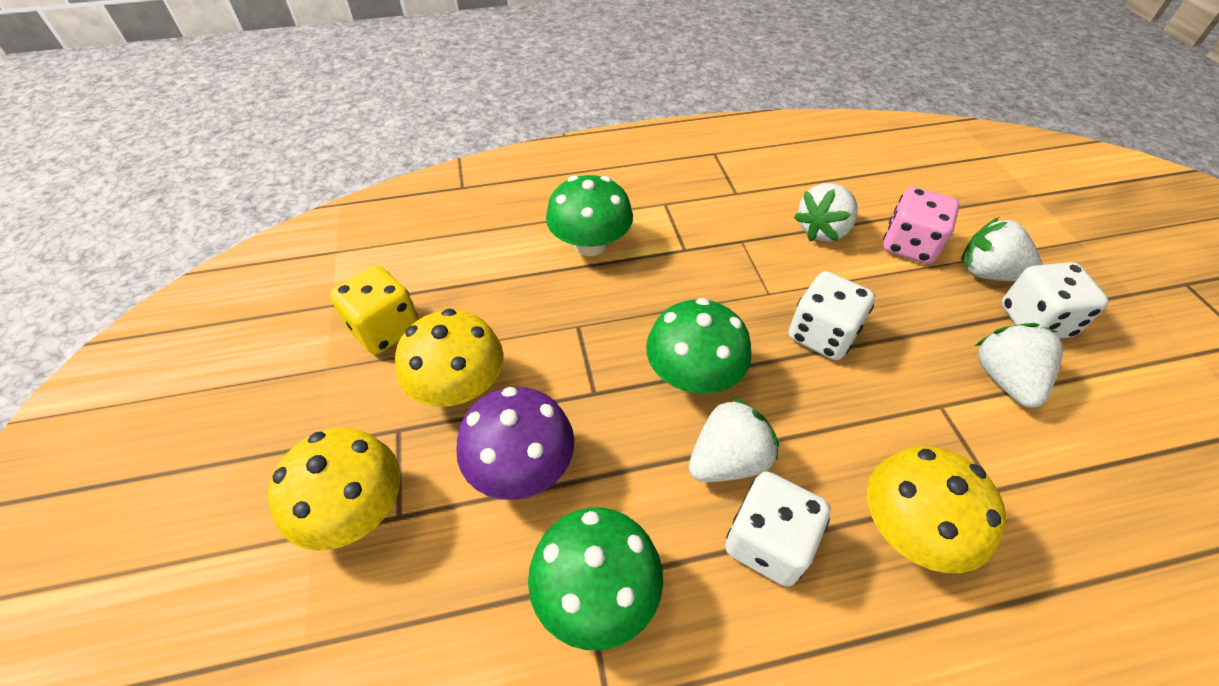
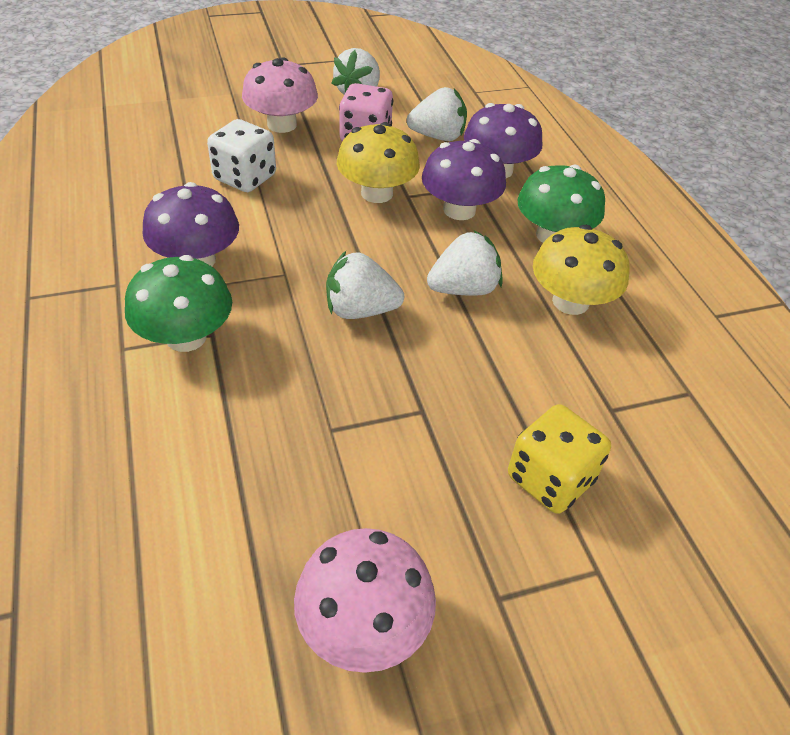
green mushroom: 3 -> 2
pink mushroom: 0 -> 2
purple mushroom: 1 -> 3
white dice: 3 -> 1
yellow mushroom: 3 -> 2

